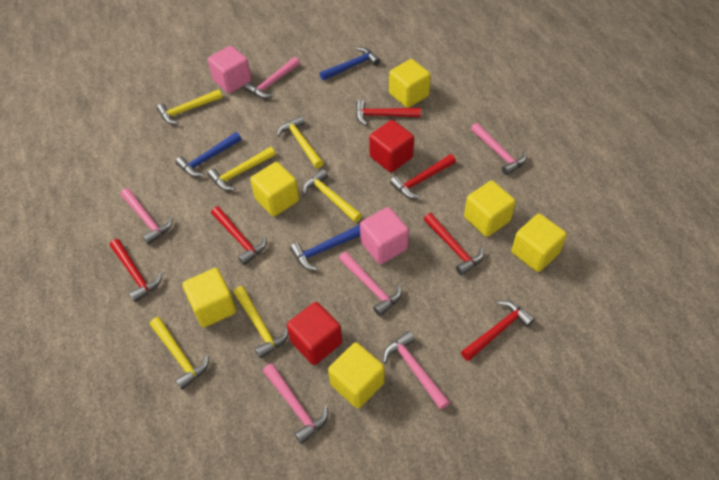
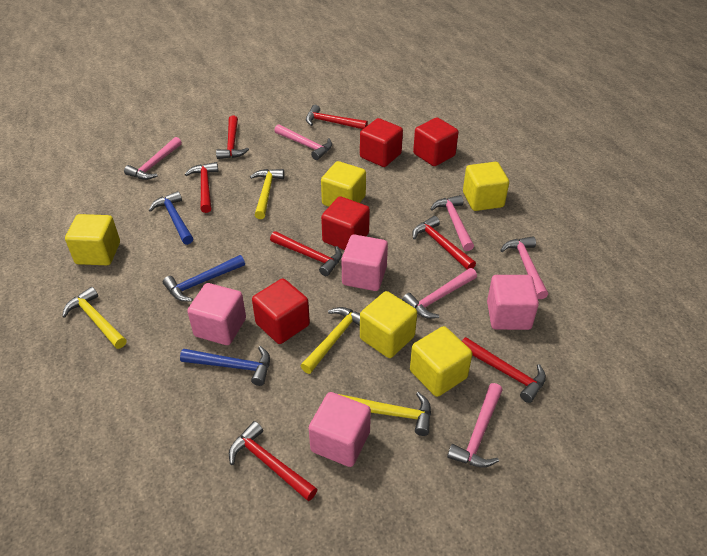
pink cube: 2 -> 4
red cube: 2 -> 4
red hammer: 6 -> 7
yellow cube: 6 -> 5
yellow hammer: 6 -> 4

